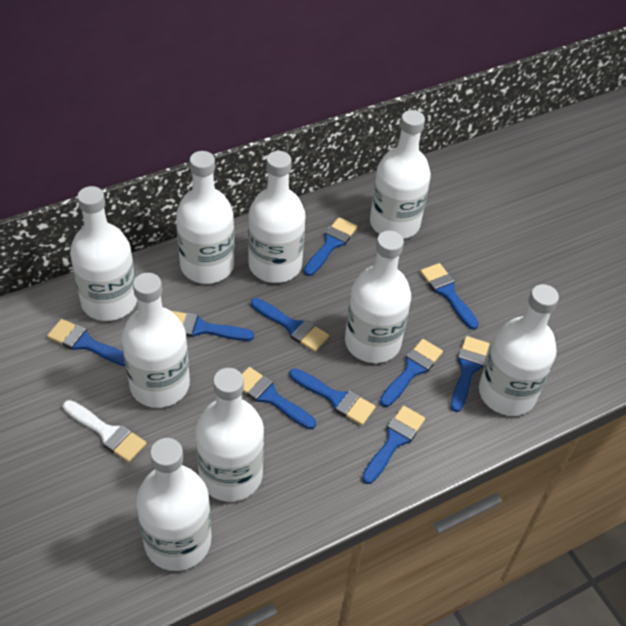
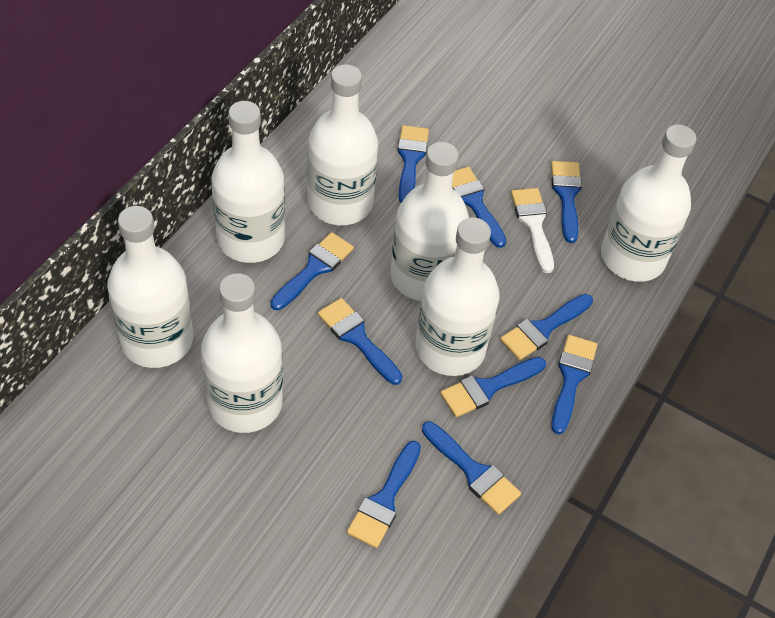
white bottle: 9 -> 7

